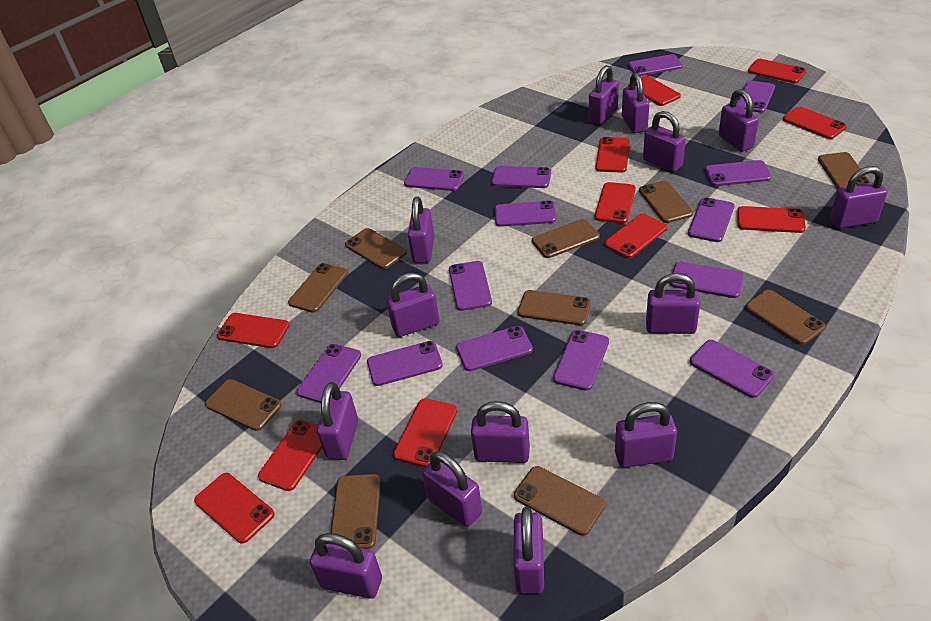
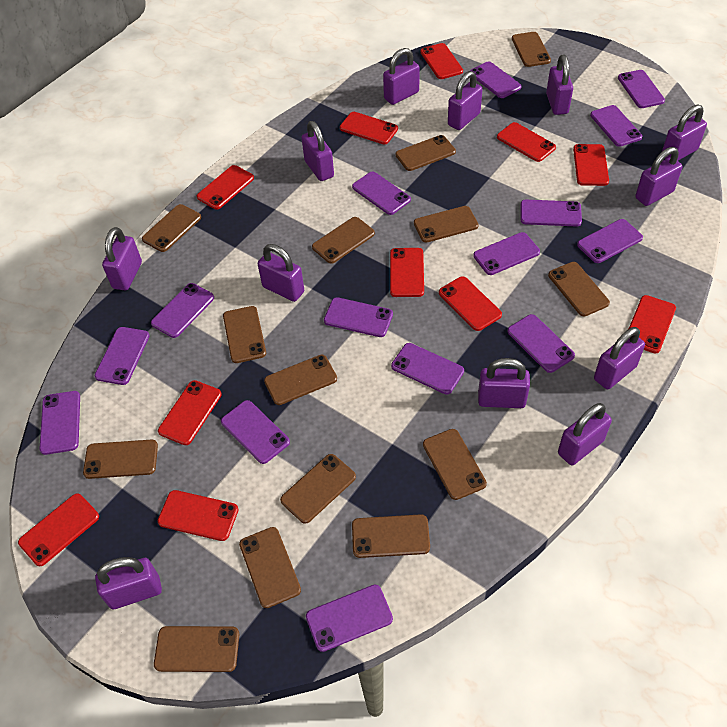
brown phone: 10 -> 14
purple padlock: 14 -> 12
purple phone: 14 -> 15

